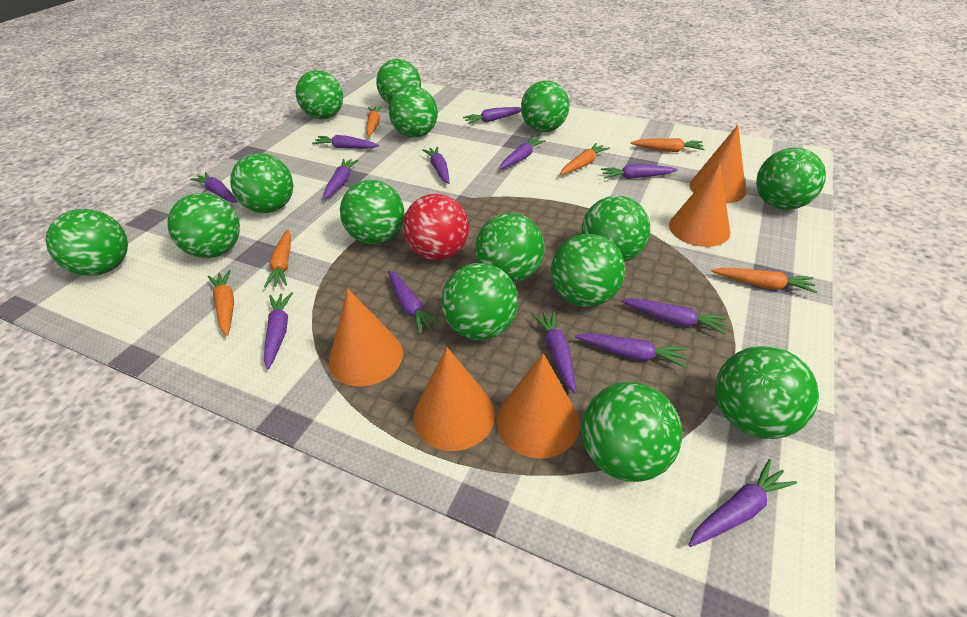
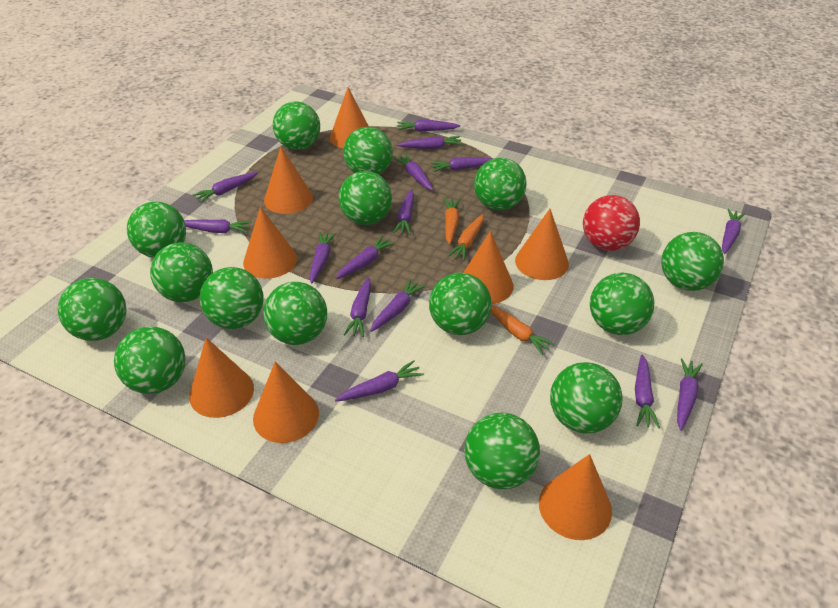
orange carrot: 6 -> 3
orange cone: 5 -> 8
purple carrot: 13 -> 15

